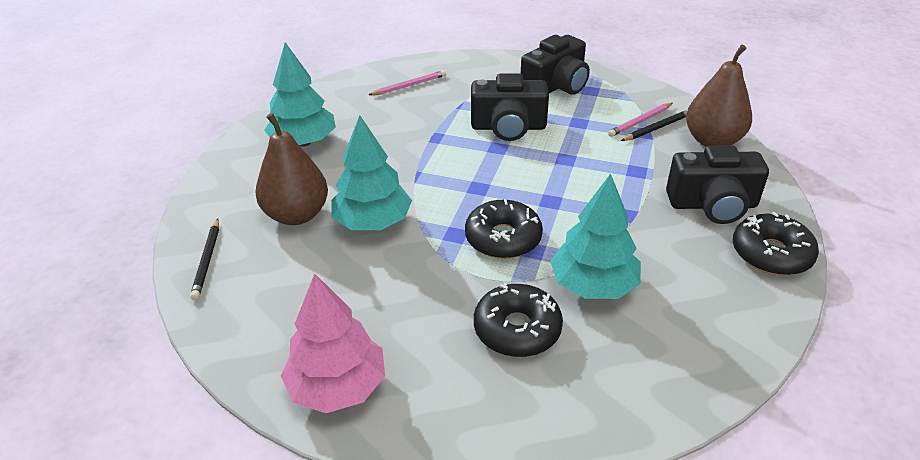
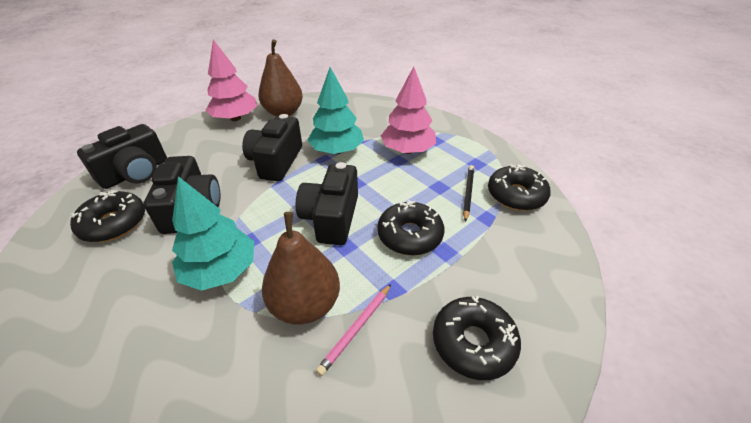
black camera: 3 -> 4
black donut: 3 -> 4
black pencil: 2 -> 1
pink pencil: 2 -> 1
pink tree: 1 -> 2
turquoise tree: 3 -> 2

